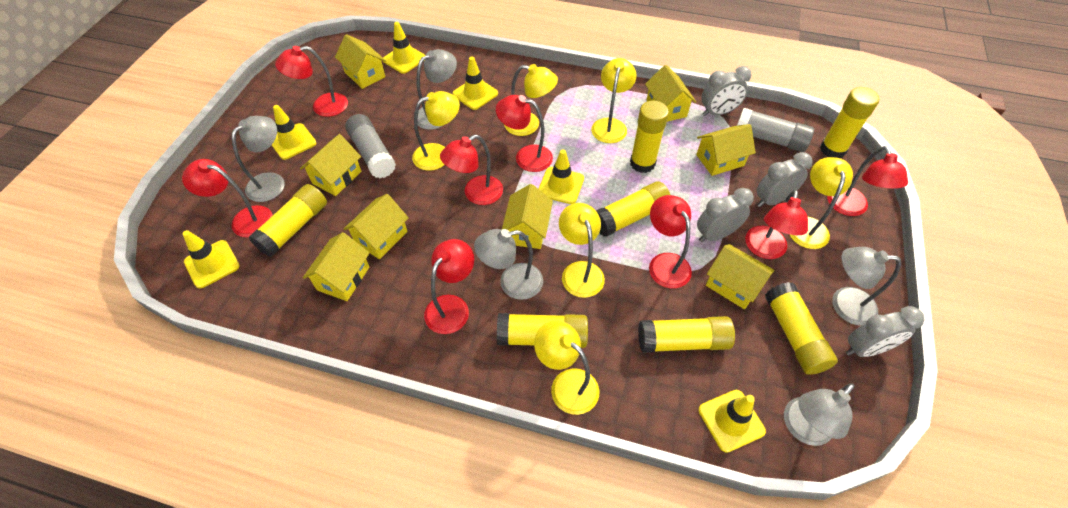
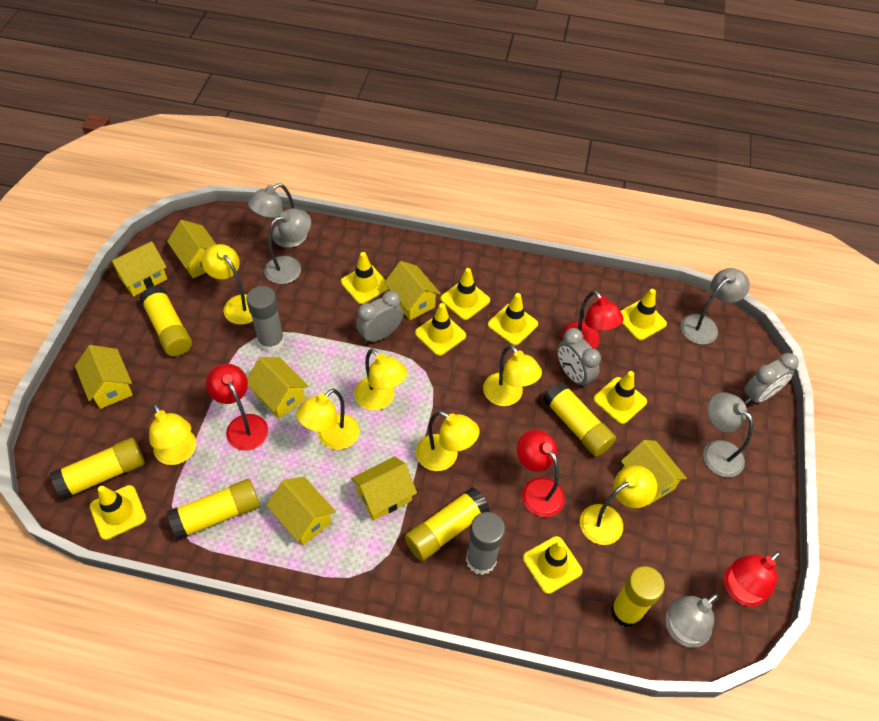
grey clock: 4 -> 3
red lamp: 8 -> 4
yellow glue stick: 7 -> 6
yellow lamp: 6 -> 7
yellow traffic cone: 6 -> 8

